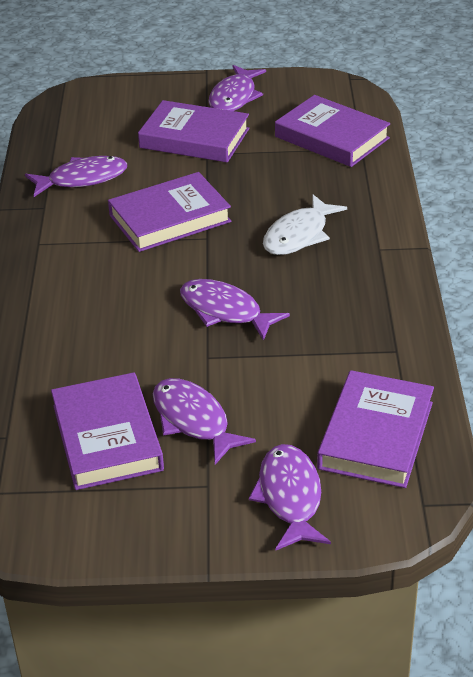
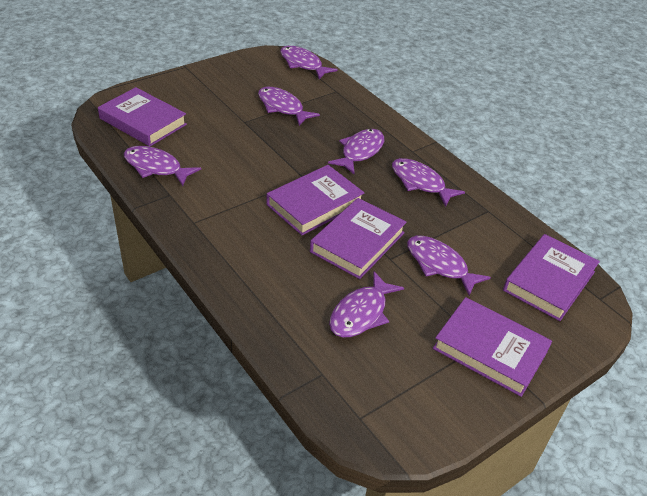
purple fish: 5 -> 7
white fish: 1 -> 0

